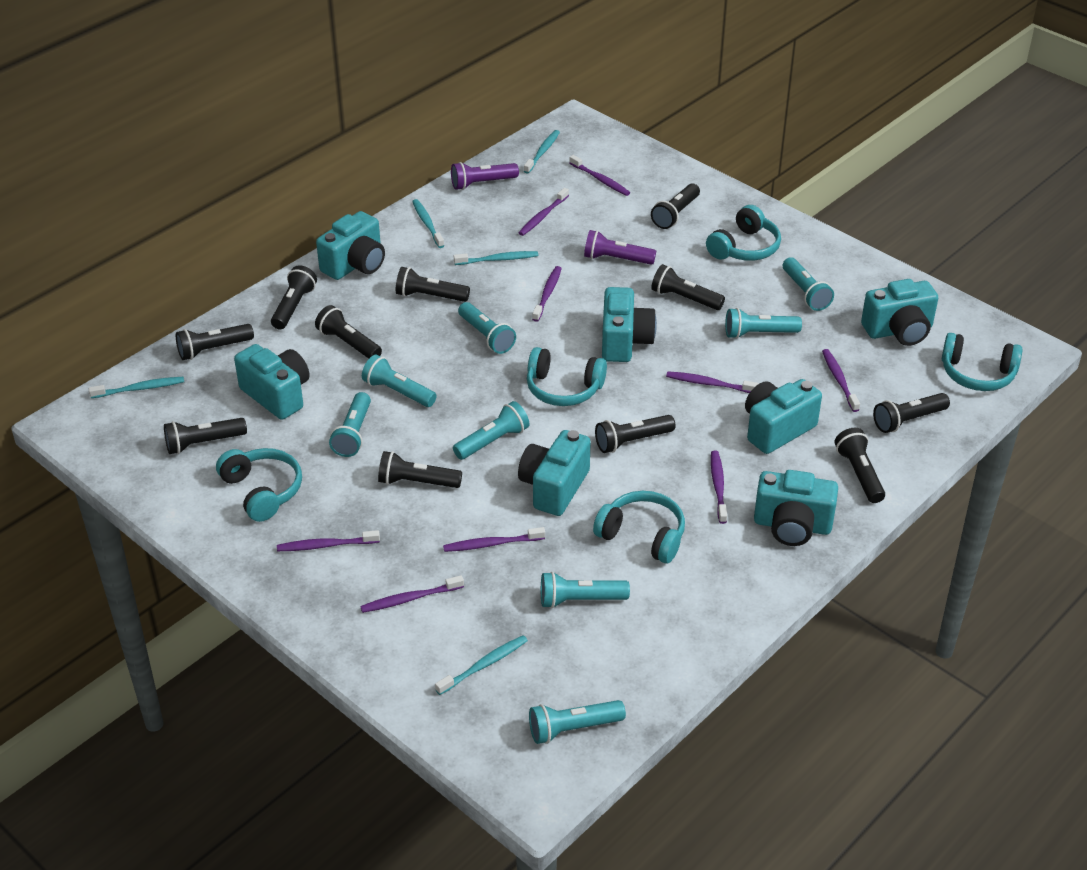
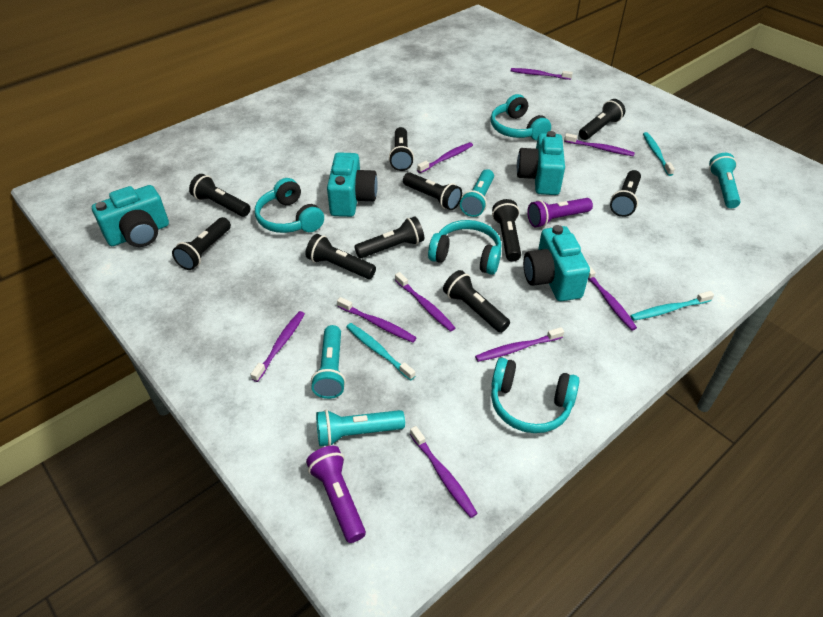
black flashlight: 11 -> 10
turquoise camera: 7 -> 4
turquoise flashlight: 8 -> 4
turquoise headphones: 5 -> 4
turquoise toothbrush: 5 -> 3

